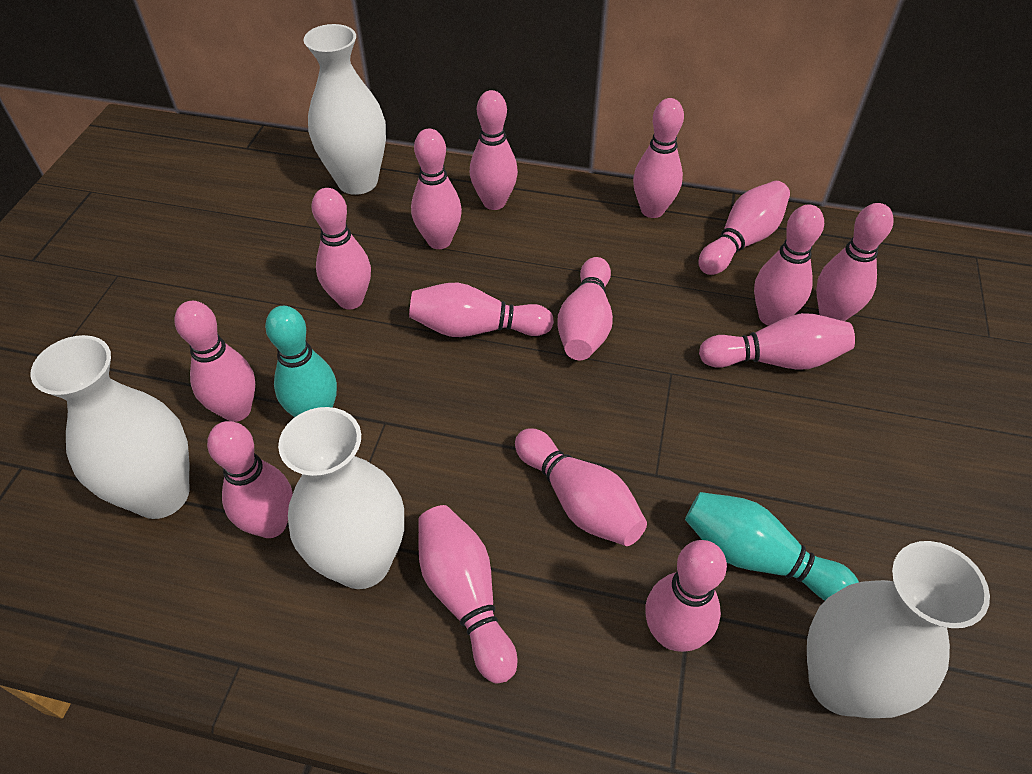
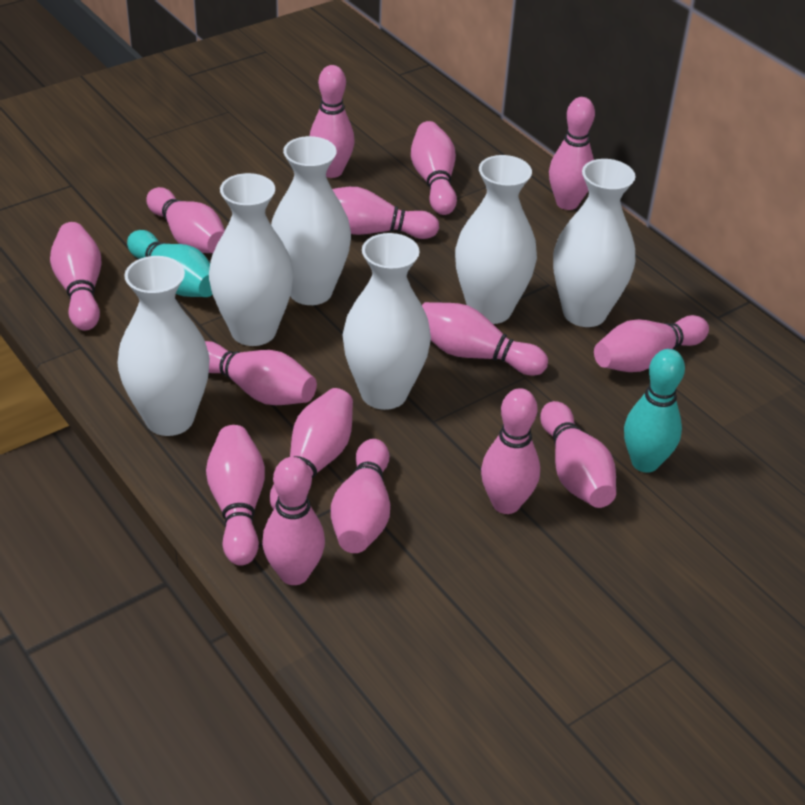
white vase: 4 -> 6

